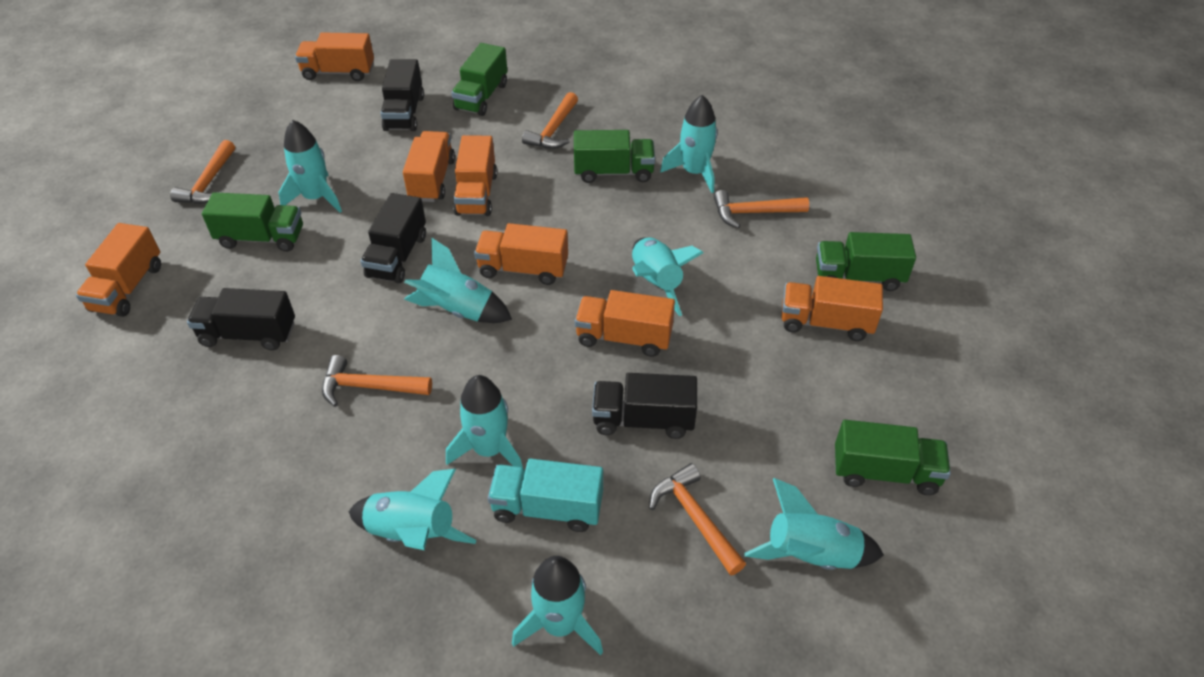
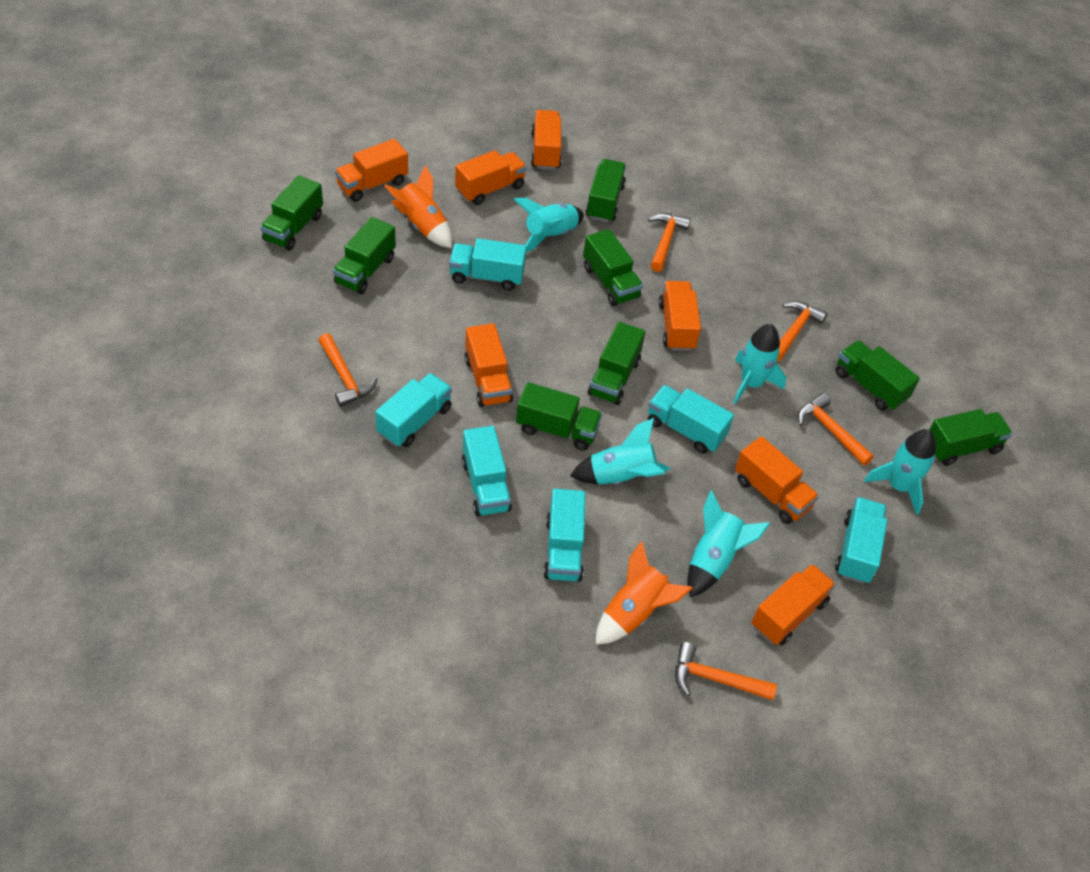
black truck: 4 -> 0
green truck: 5 -> 8
orange rocket: 0 -> 2
turquoise rocket: 8 -> 5
turquoise truck: 1 -> 6

